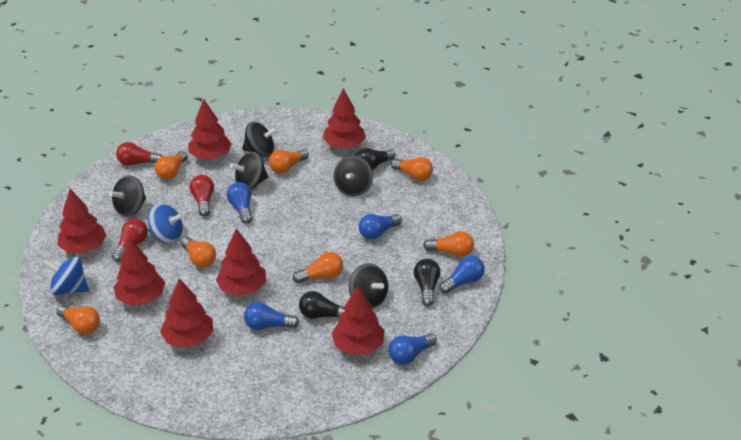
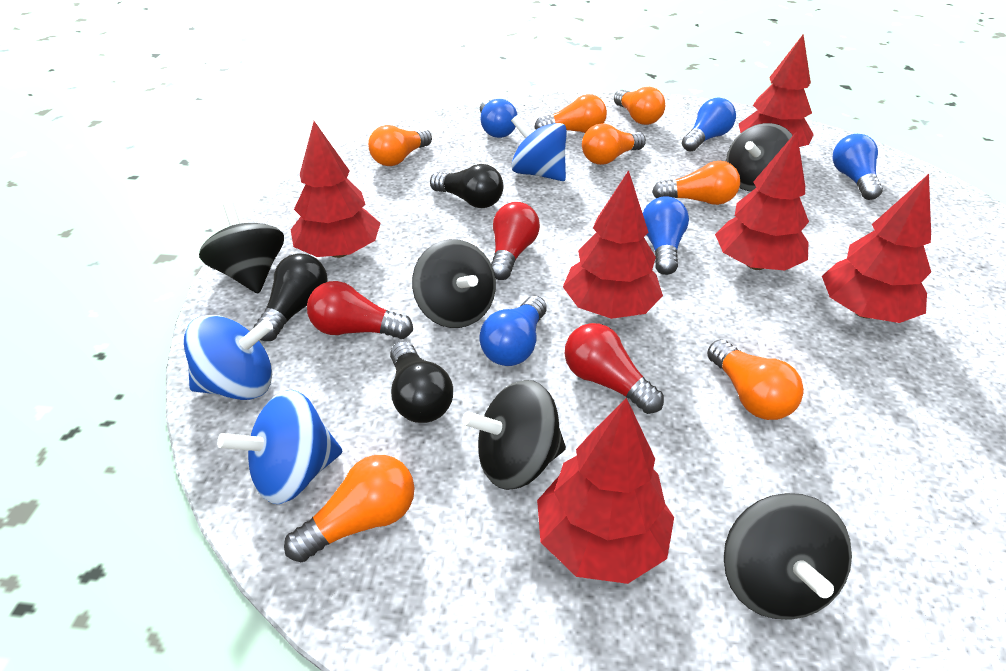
blue spinning top: 2 -> 3
red tree: 7 -> 6

